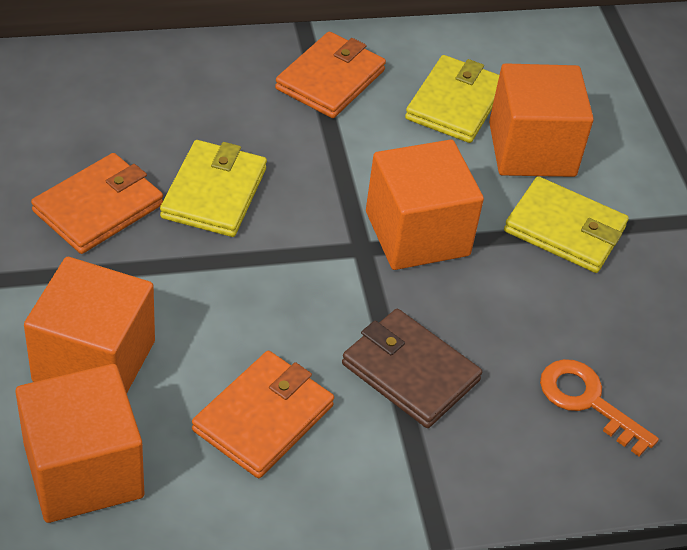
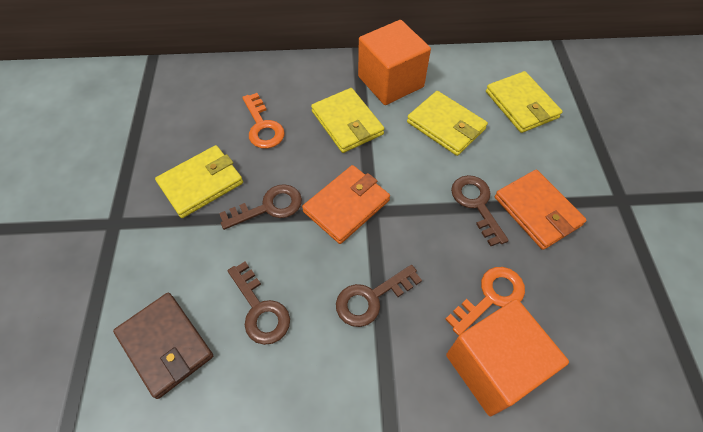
brown key: 0 -> 4
orange cube: 4 -> 2
orange key: 1 -> 2
orange wallet: 3 -> 2
yellow wallet: 3 -> 4

